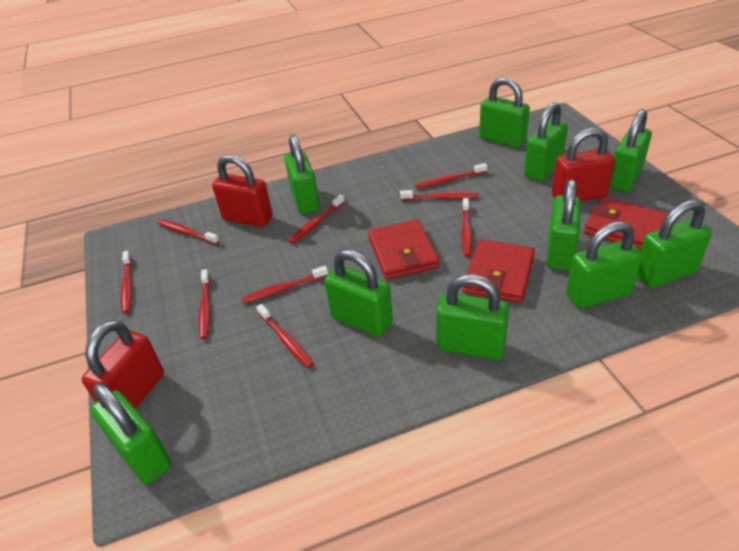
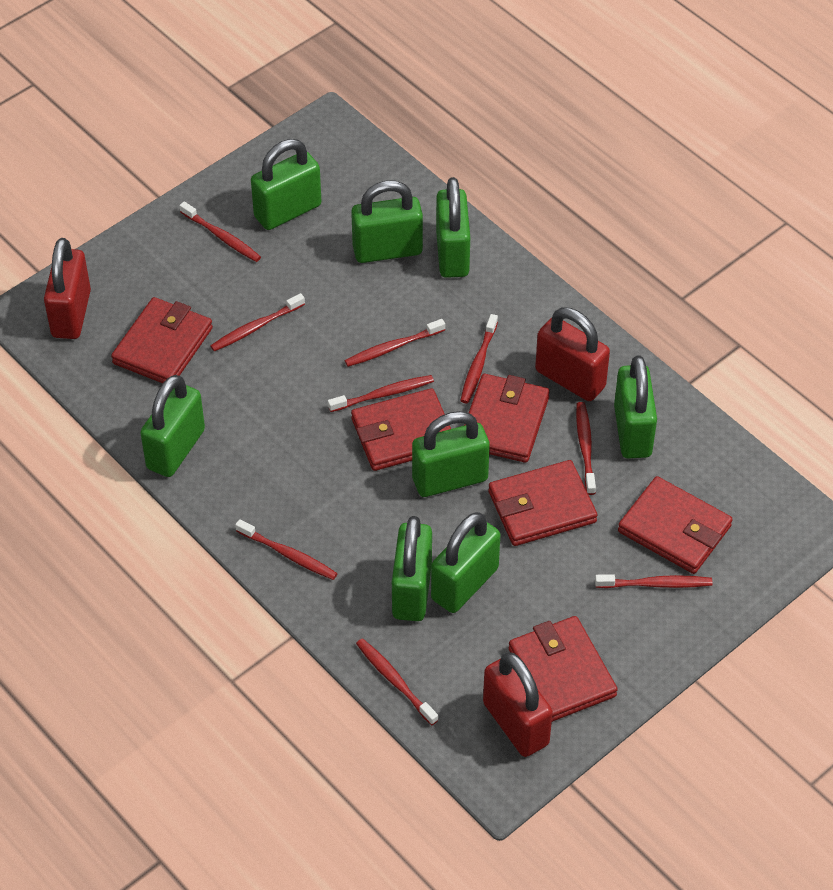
green padlock: 10 -> 8
red wallet: 3 -> 6

